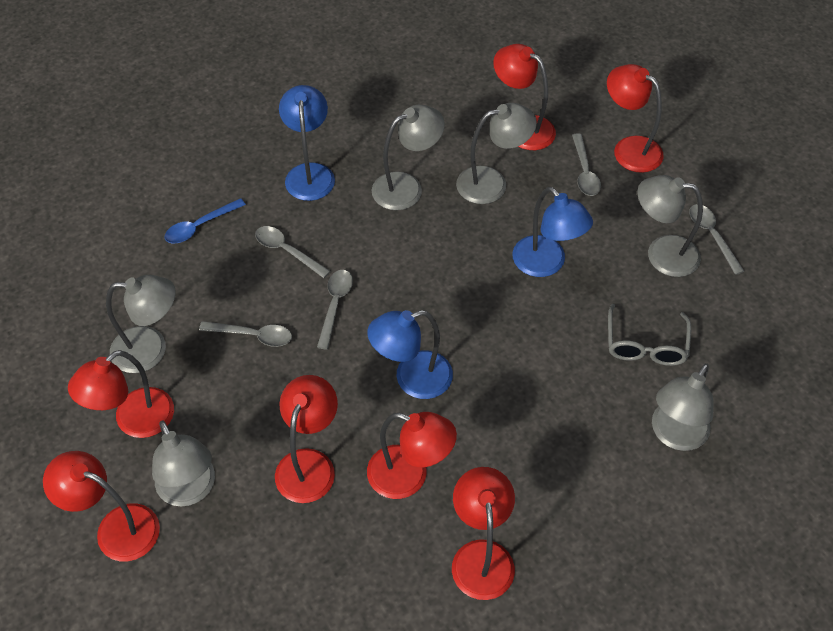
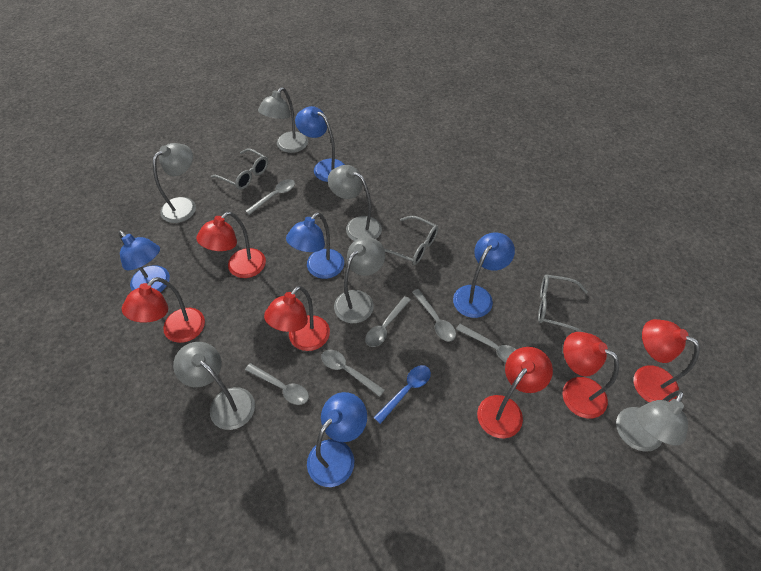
blue lamp: 3 -> 5
grey glasses: 1 -> 3
grey spoon: 5 -> 6
red lamp: 7 -> 6

